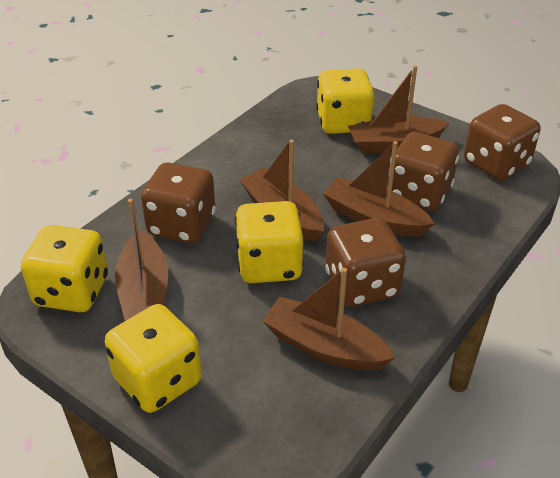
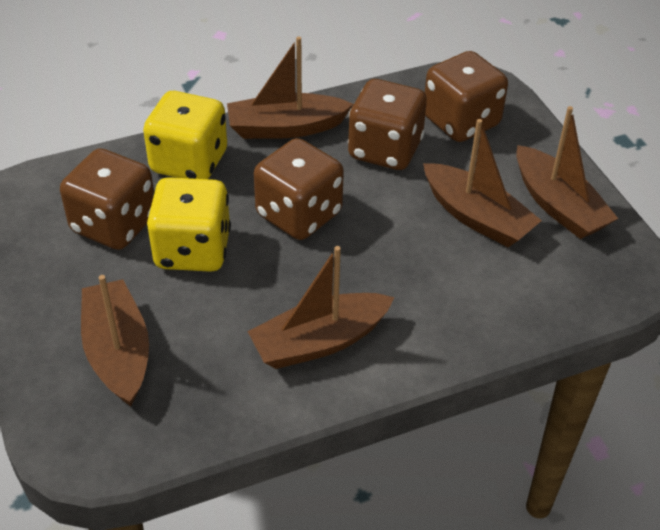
yellow dice: 4 -> 2

